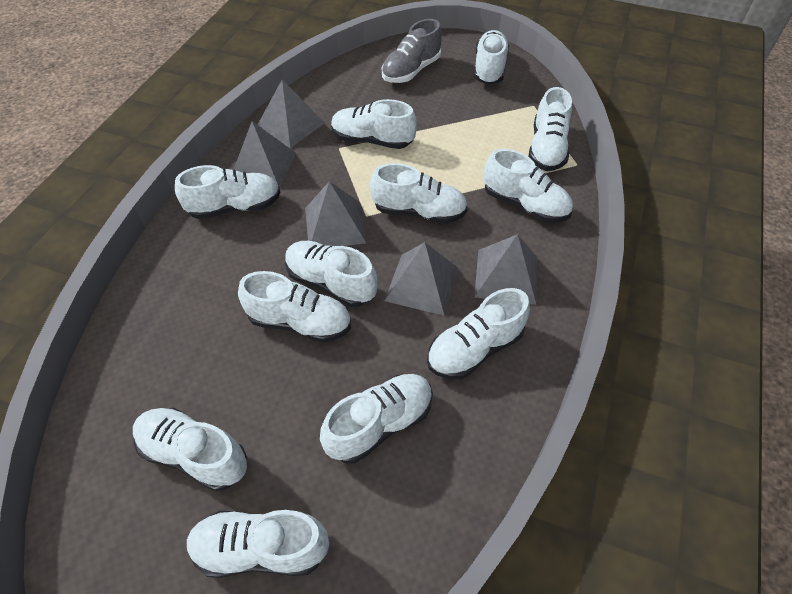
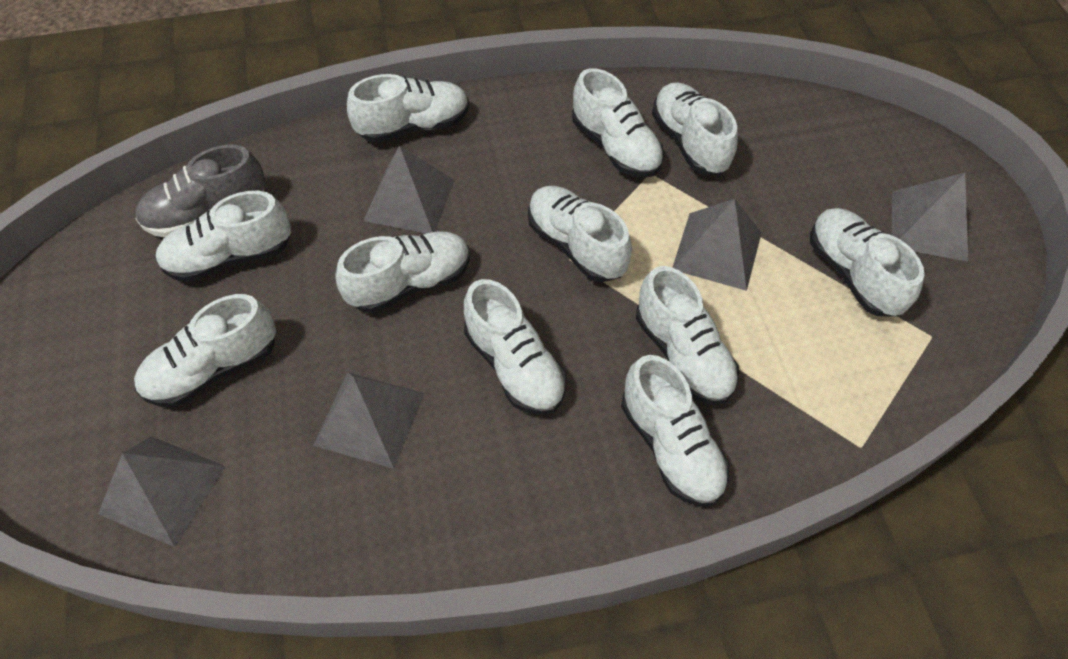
white shoe: 12 -> 11

